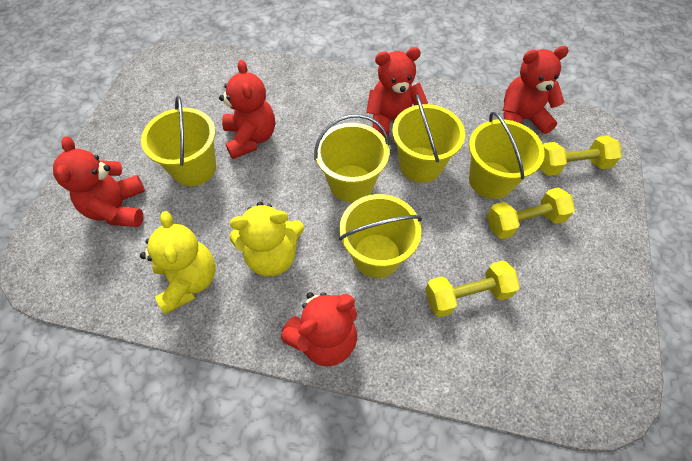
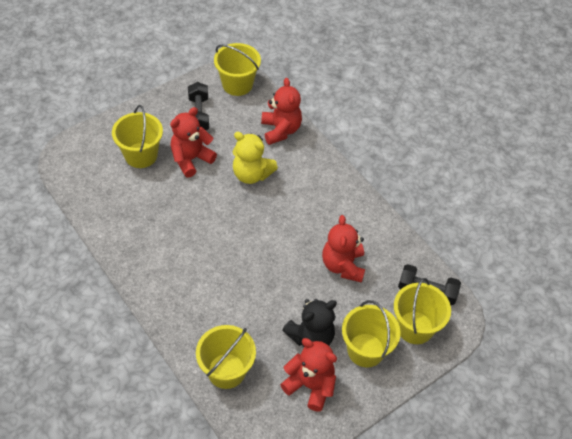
black dumbbell: 0 -> 2
black teddy bear: 0 -> 1
red teddy bear: 5 -> 4
yellow dumbbell: 3 -> 0
yellow teddy bear: 2 -> 1

